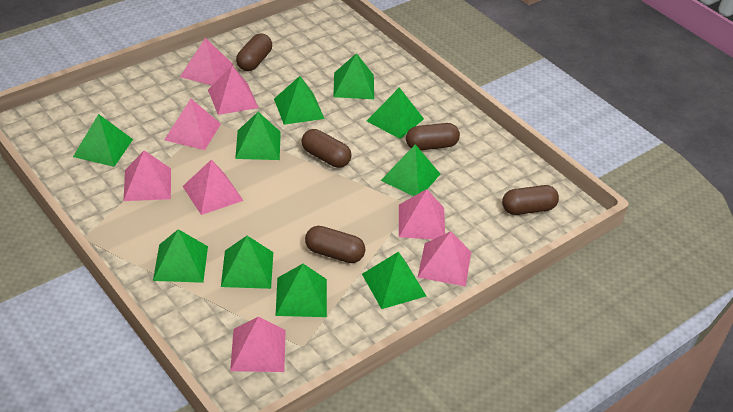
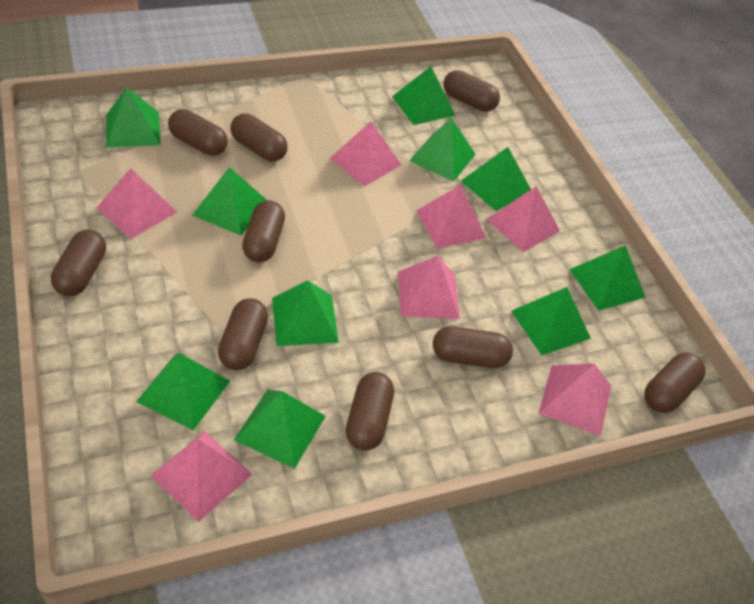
brown capsule: 5 -> 9
pink pyramid: 8 -> 7

